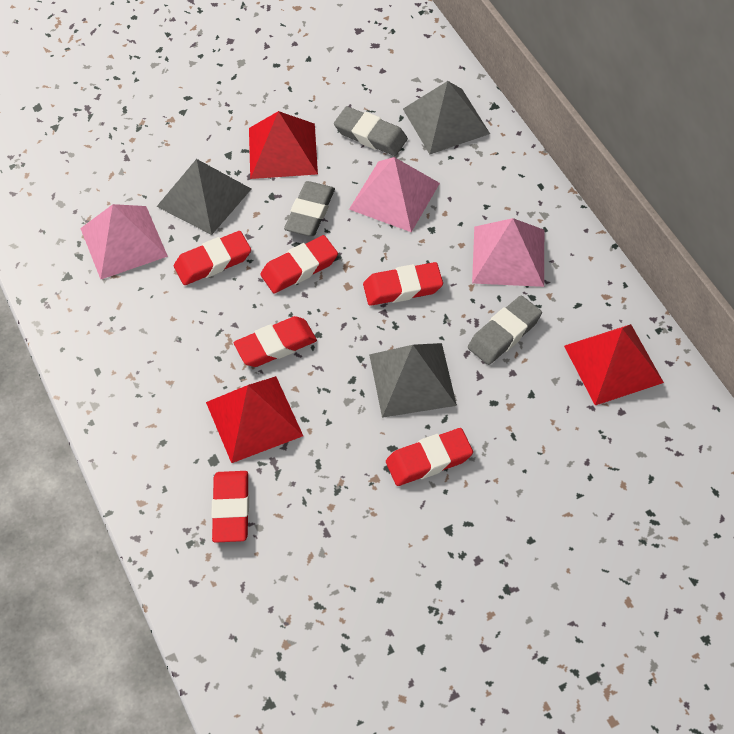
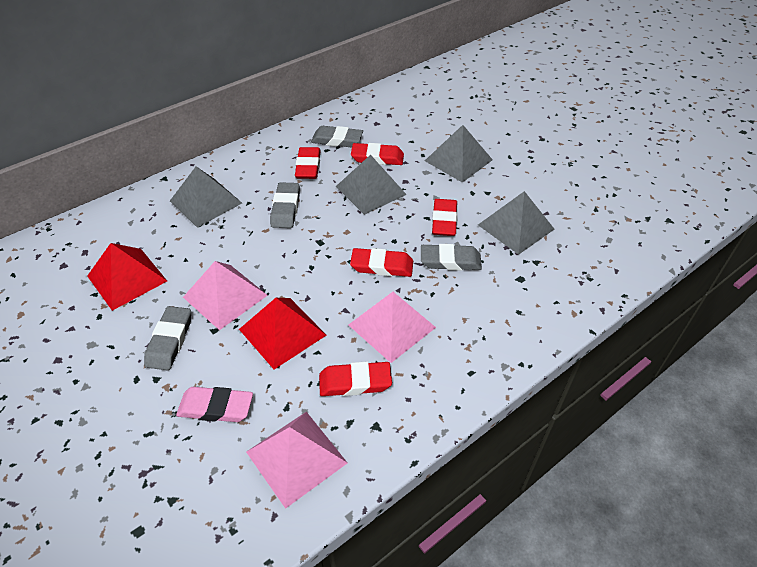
grey eraser: 3 -> 4
grey pyramid: 3 -> 4
pink eraser: 0 -> 1
red eraser: 6 -> 5
red pyramid: 3 -> 2

